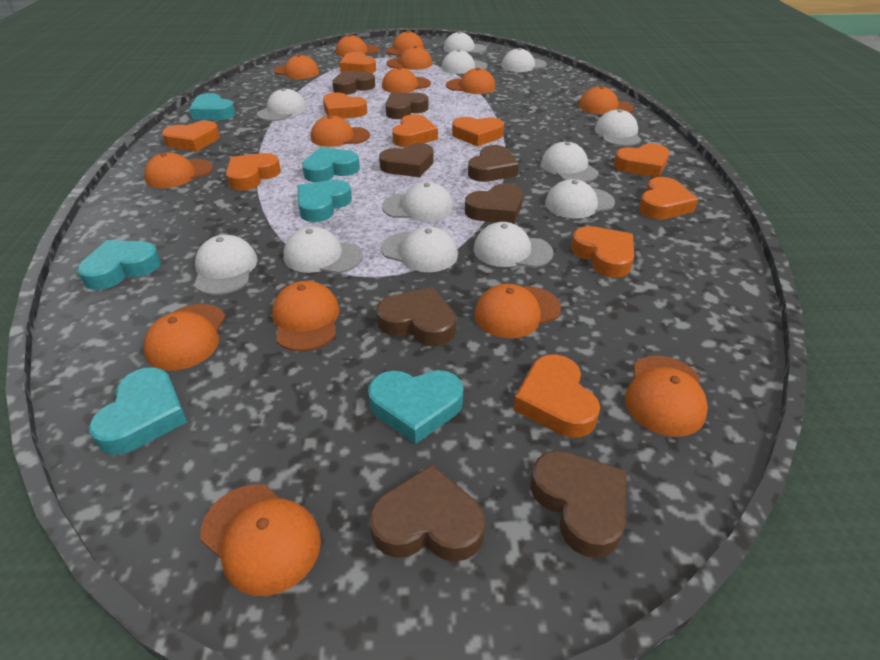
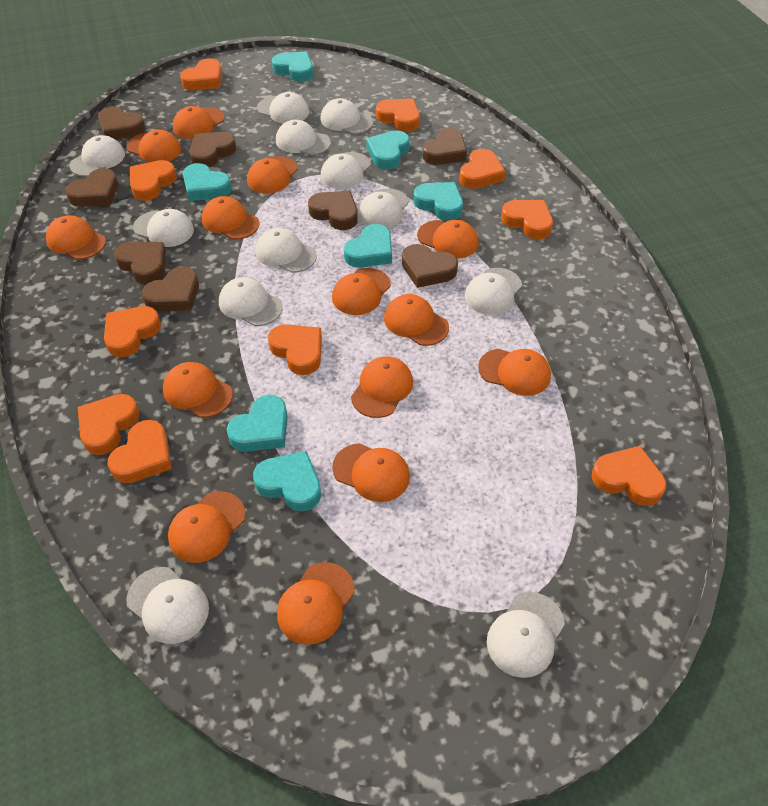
turquoise heart: 6 -> 7

